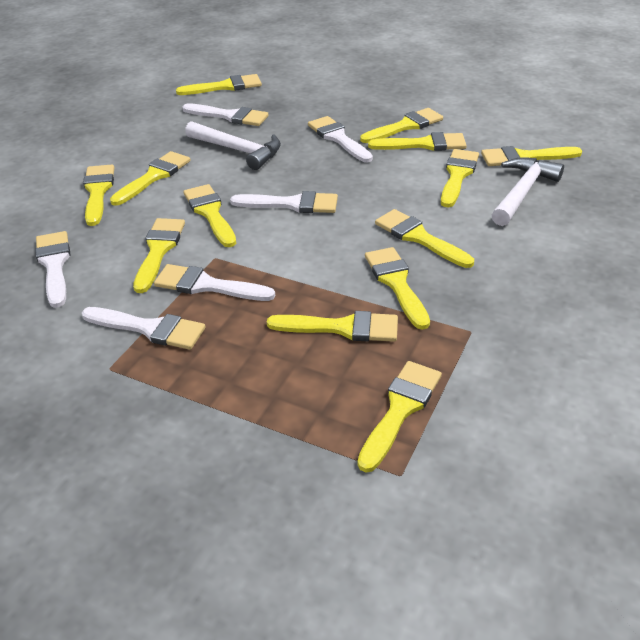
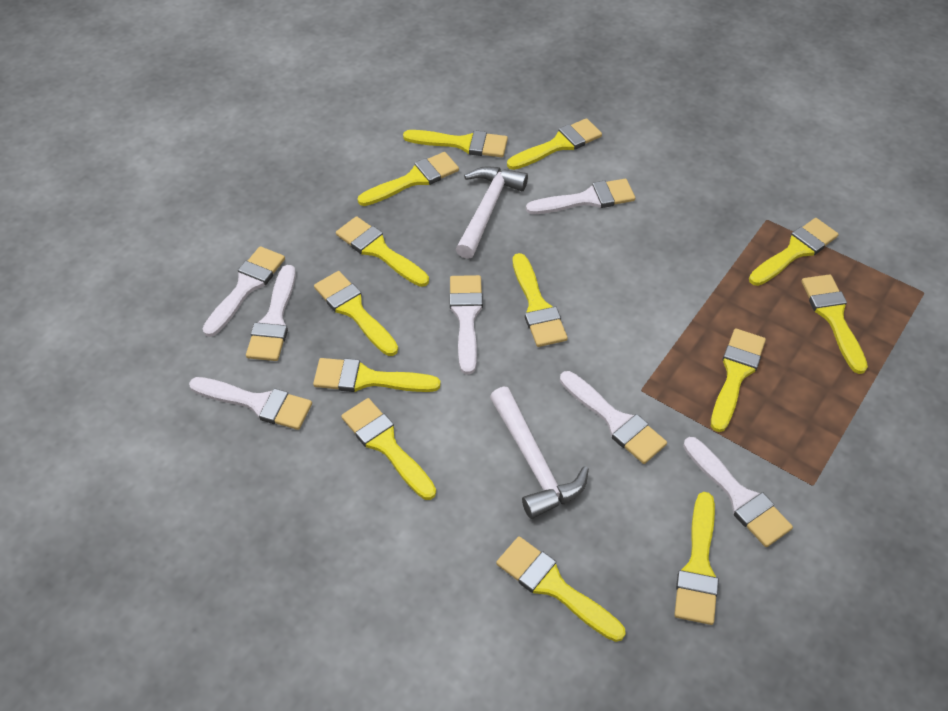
white brush: 6 -> 7

